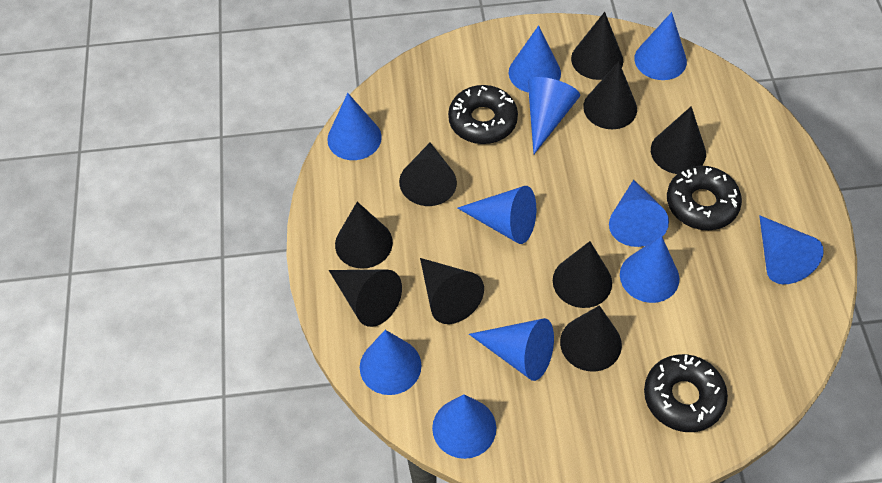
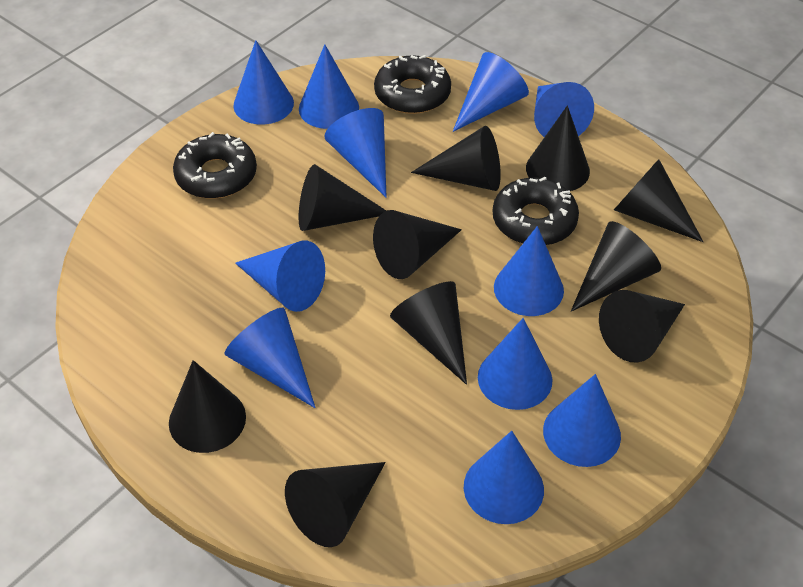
black cone: 9 -> 10

